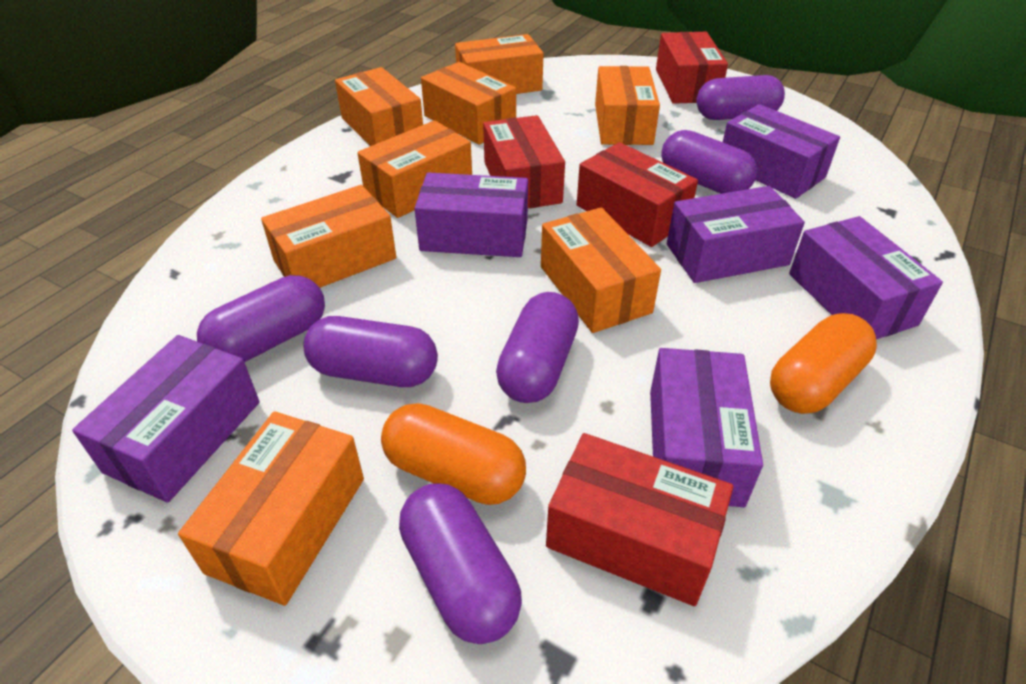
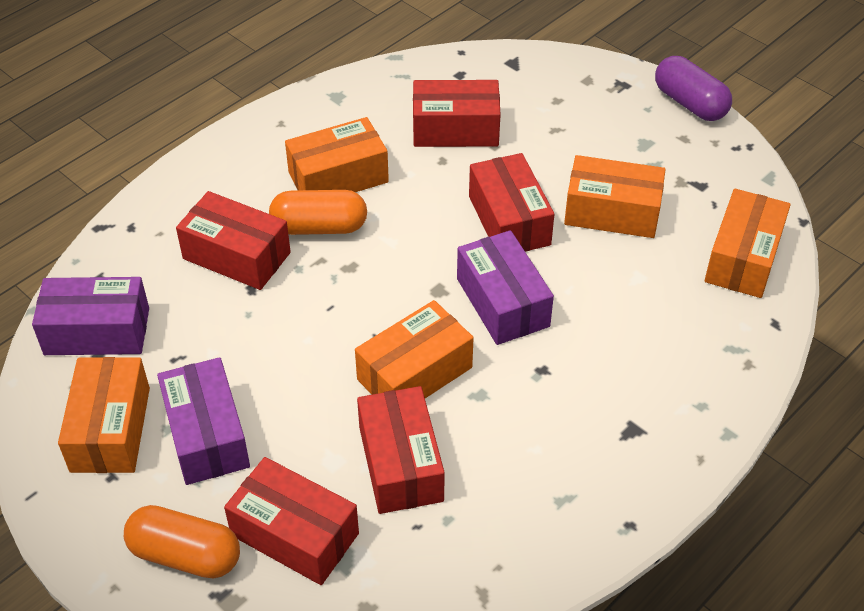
orange box: 8 -> 5
purple box: 6 -> 3
purple capsule: 6 -> 1
red box: 4 -> 5

